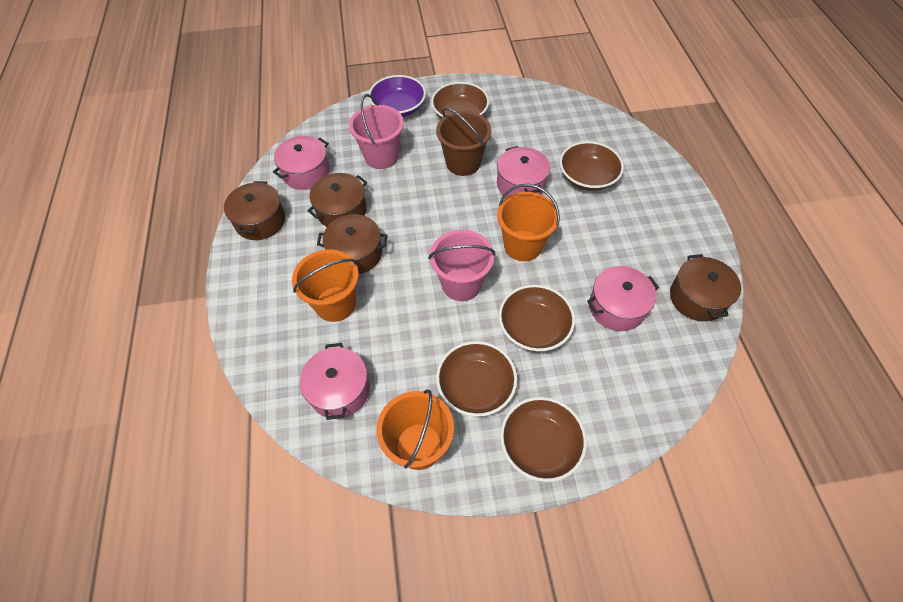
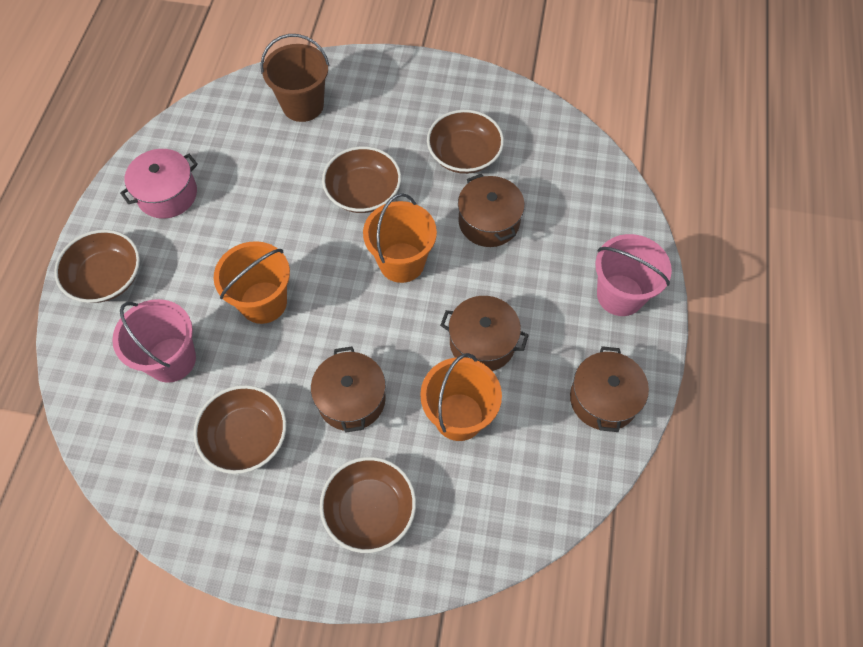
pink pot: 4 -> 1
purple bowl: 1 -> 0

